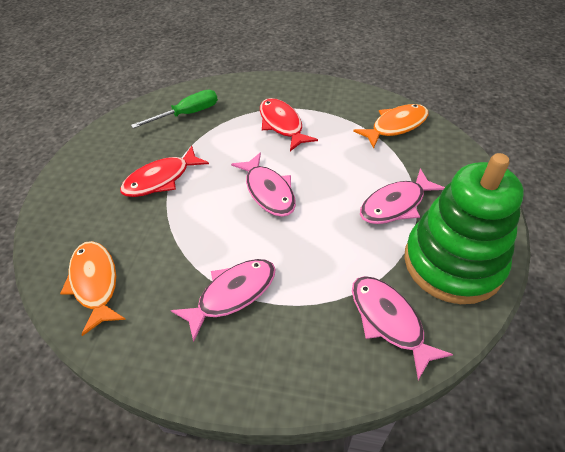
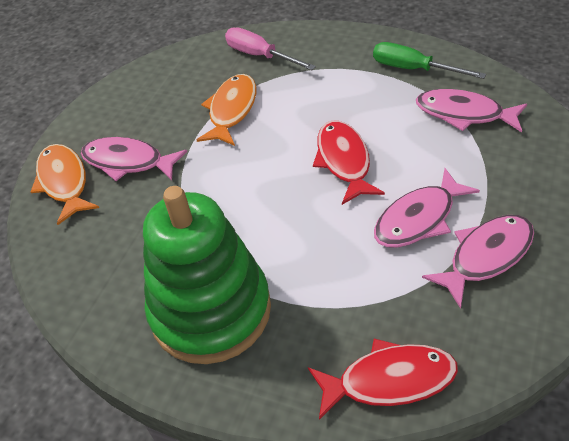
pink screwdriver: 0 -> 1

